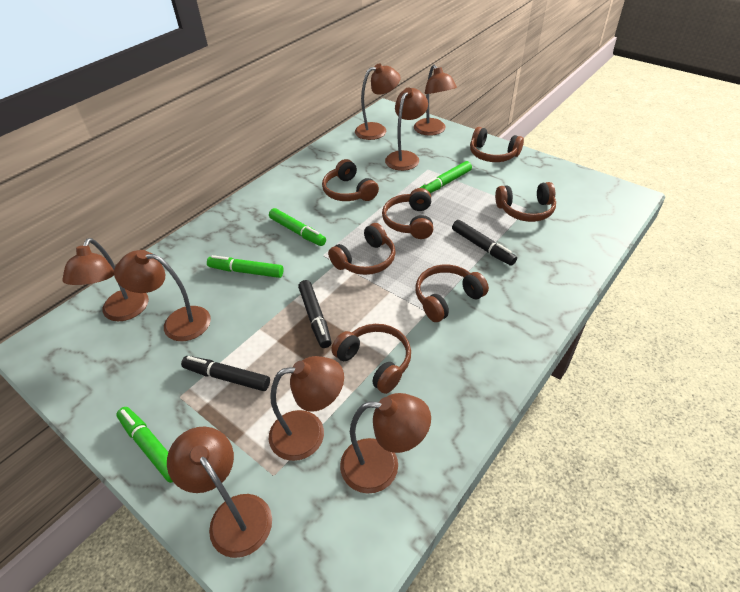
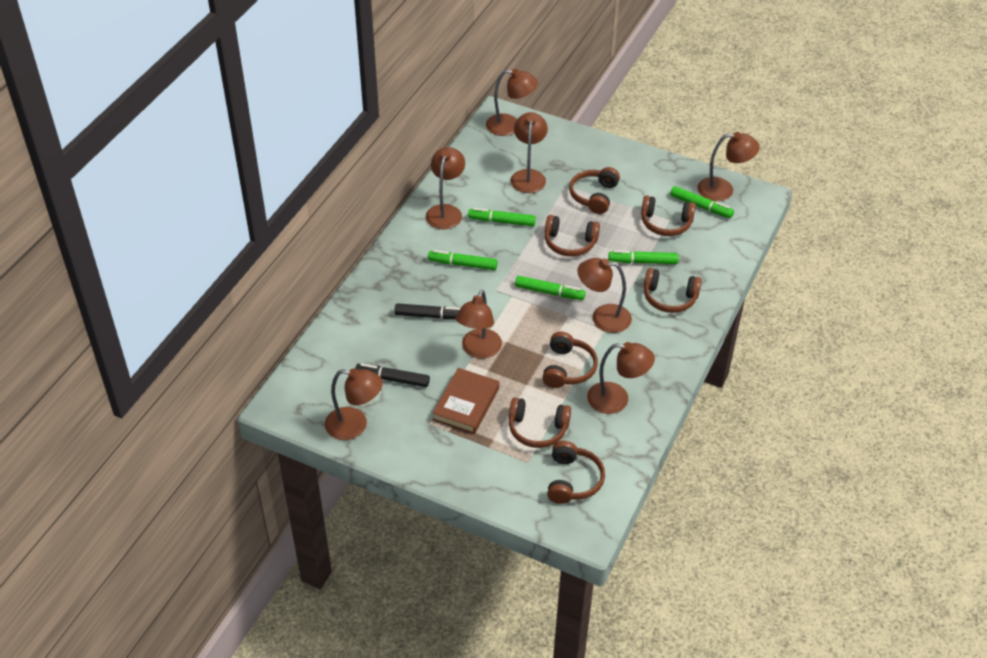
black marker: 3 -> 2
brown book: 0 -> 1
green marker: 4 -> 5

